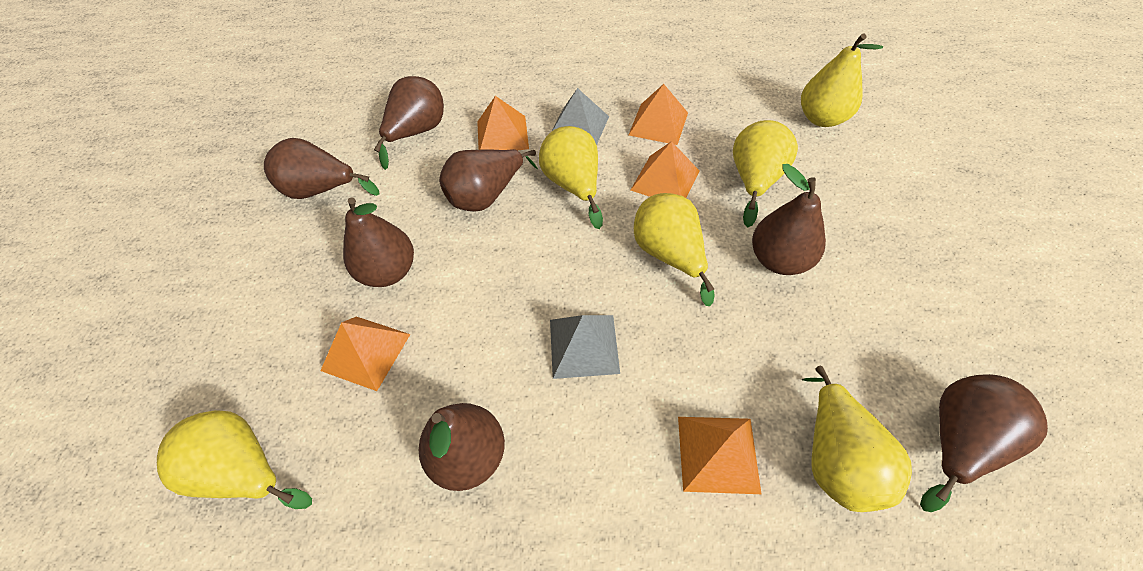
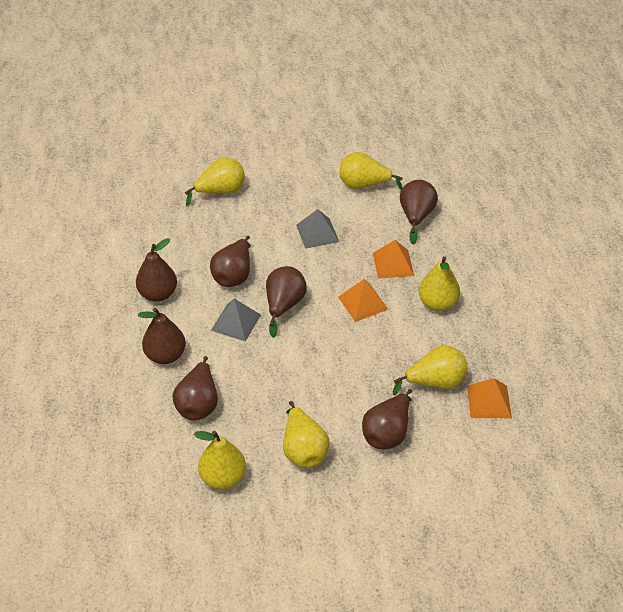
orange pyramid: 5 -> 3

